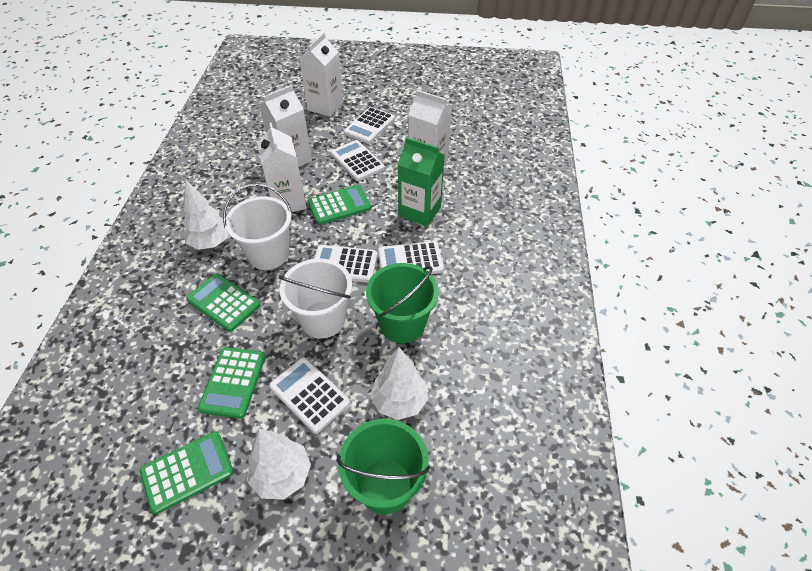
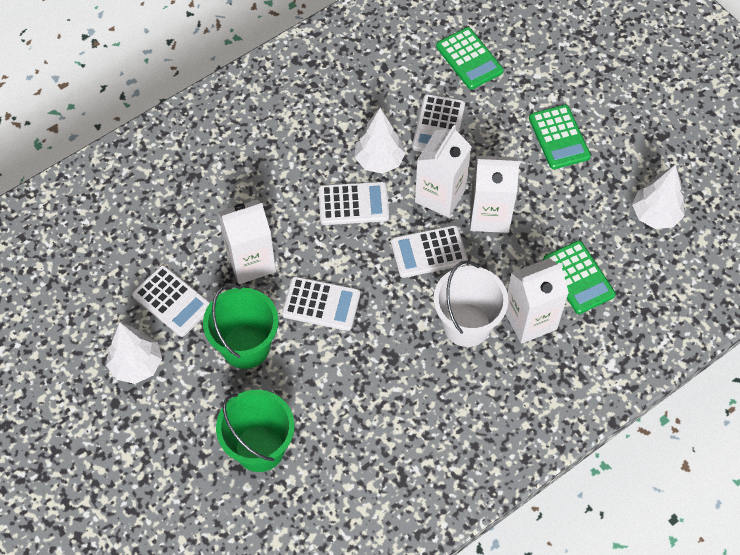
green calculator: 4 -> 3
green carton: 1 -> 0
white bucket: 2 -> 1

